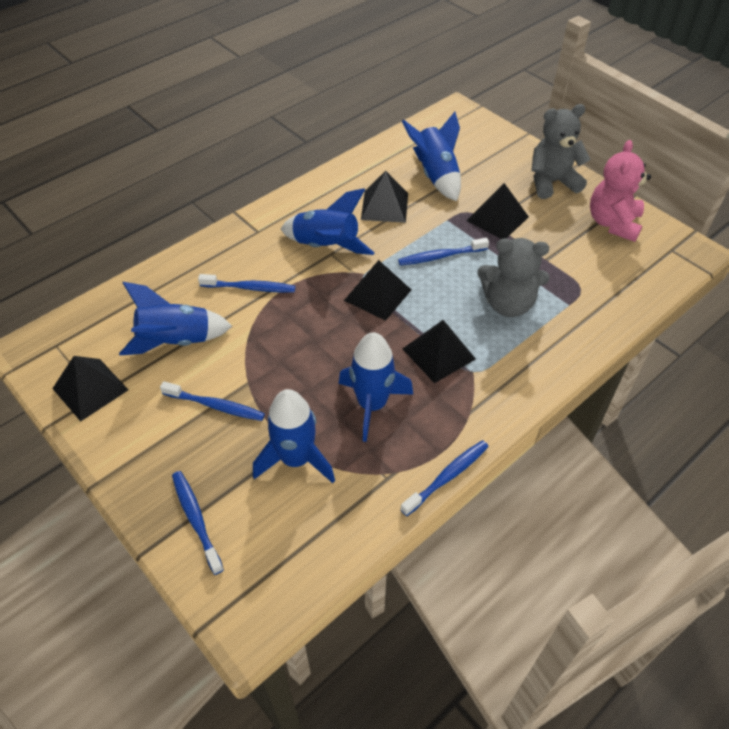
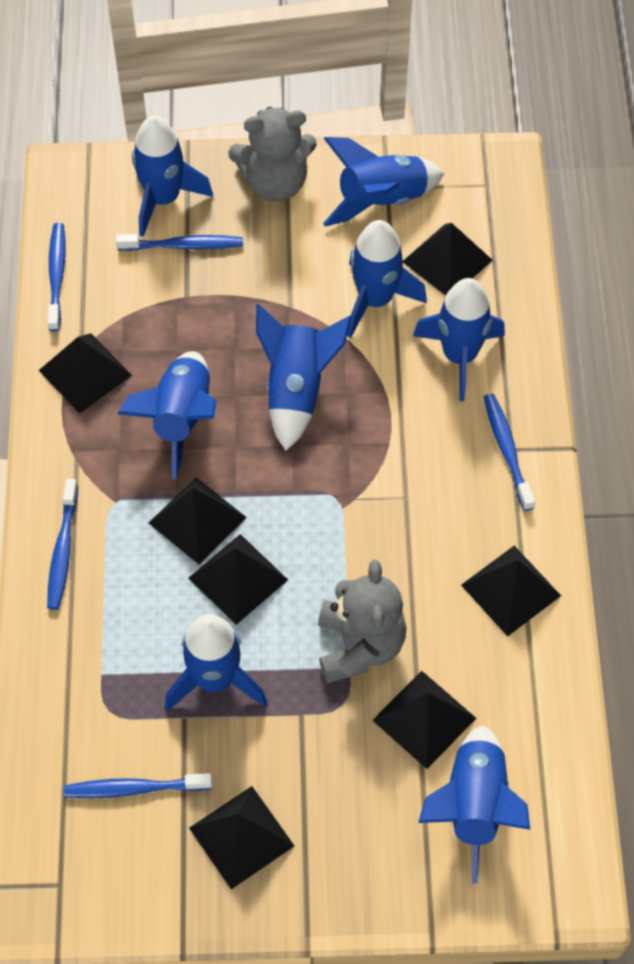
black pyramid: 5 -> 7
blue rocket: 5 -> 8
pink teddy bear: 1 -> 0

